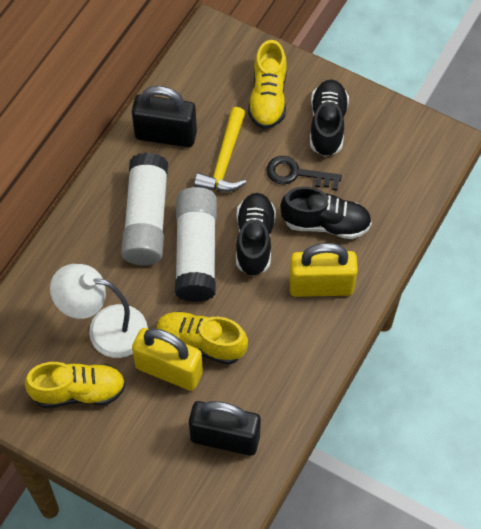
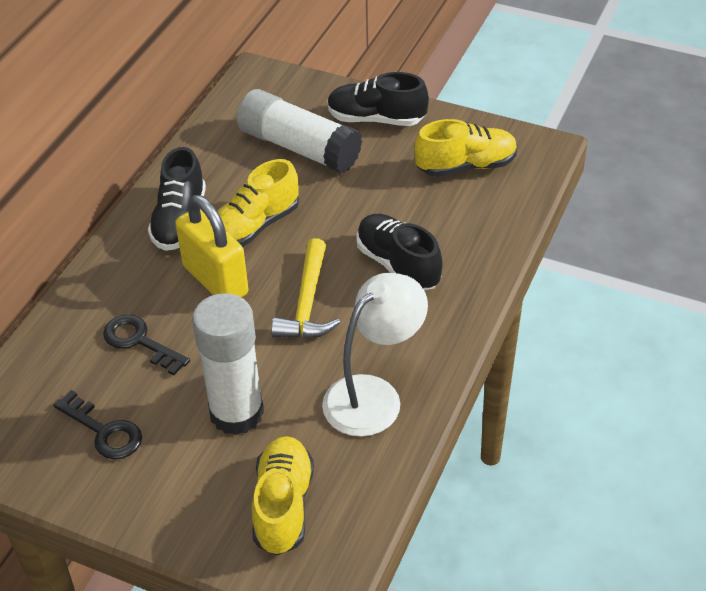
black key: 1 -> 2
black padlock: 2 -> 0
yellow padlock: 2 -> 1

